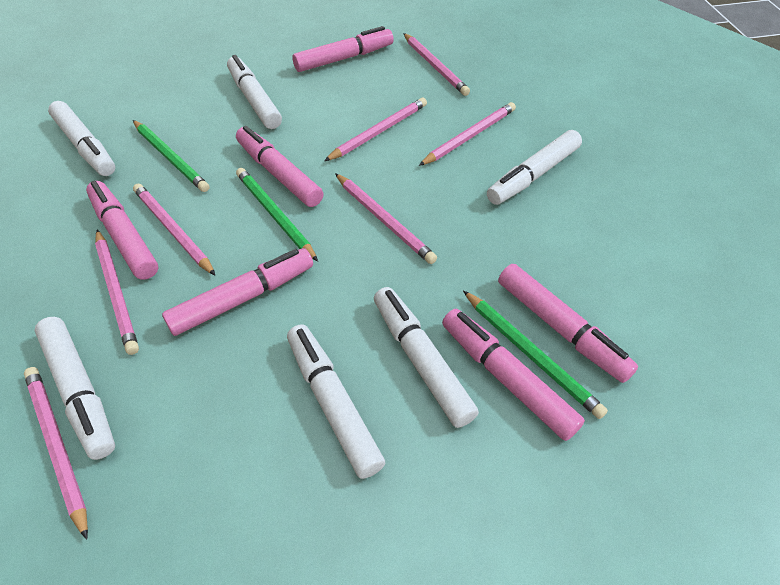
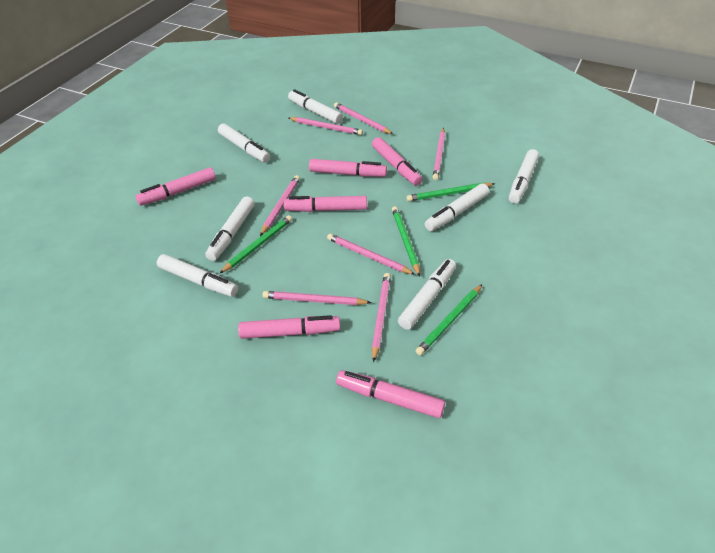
green pencil: 3 -> 4
white marker: 6 -> 7

